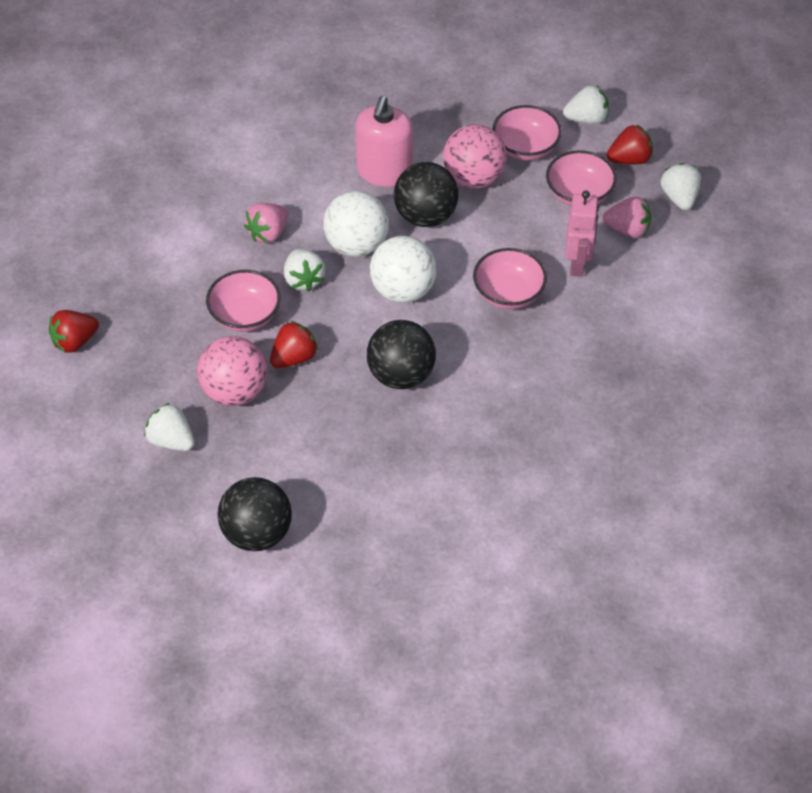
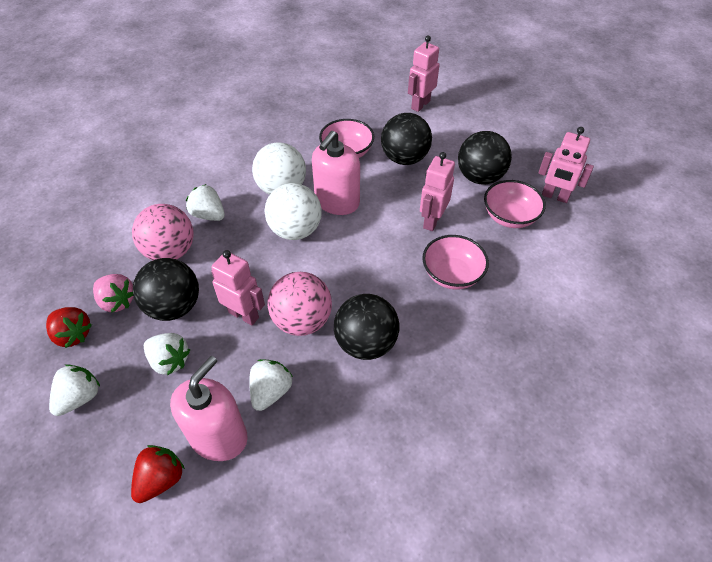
black ball: 3 -> 4
pink bowl: 4 -> 3
pink robot: 1 -> 4
pink soap dispenser: 1 -> 2
pink strawberry: 2 -> 1
red strawberry: 3 -> 2

